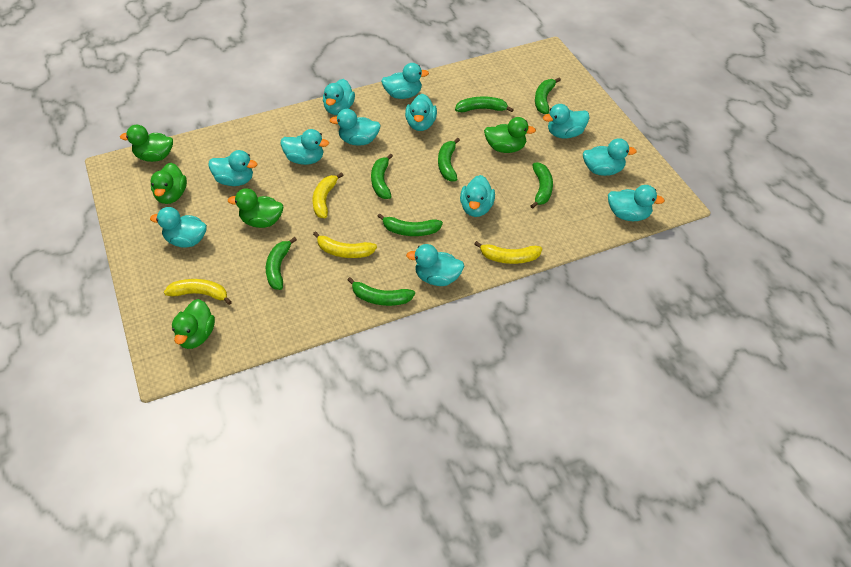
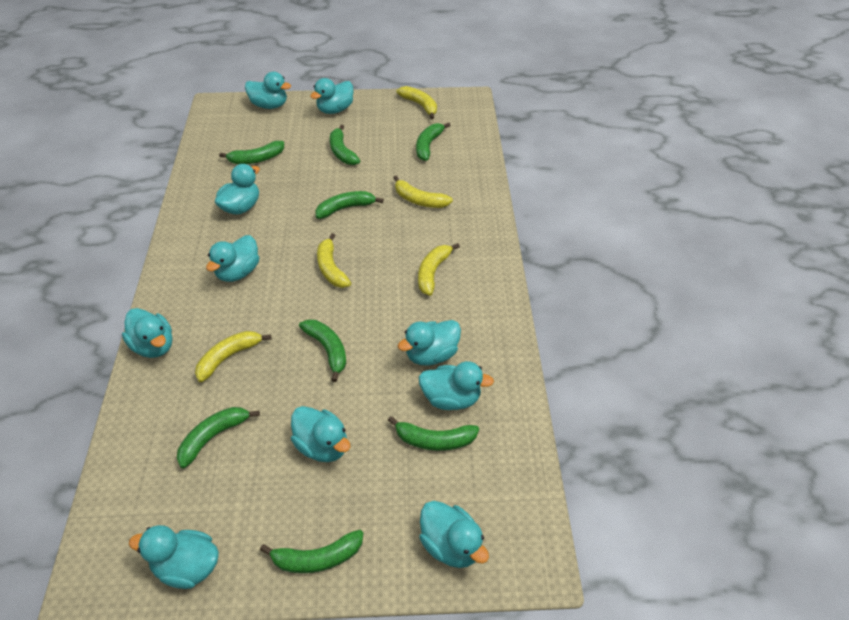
green duck: 5 -> 0
turquoise duck: 12 -> 10
yellow banana: 4 -> 5

